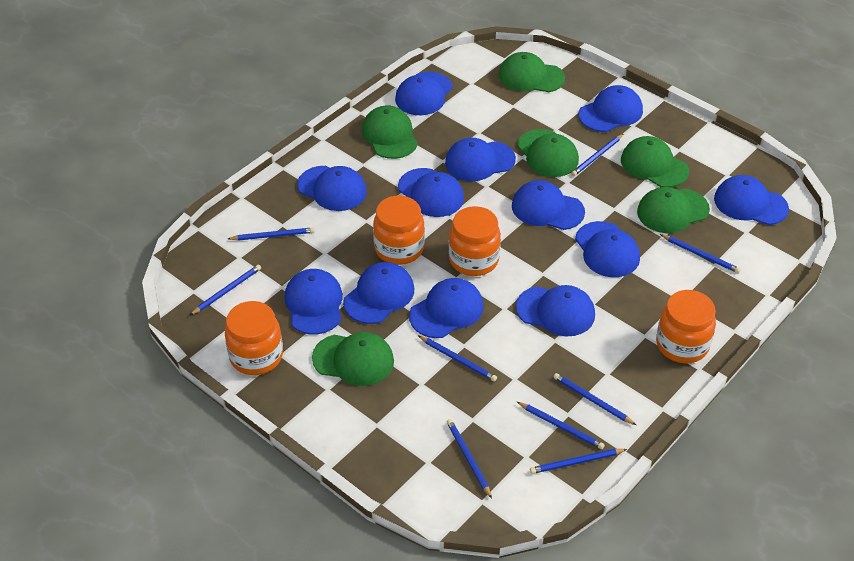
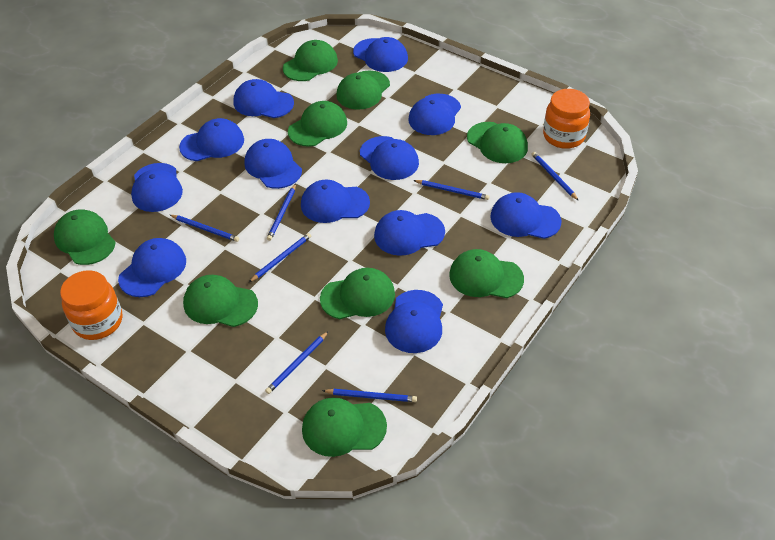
blue pencil: 9 -> 7
green cap: 6 -> 9
orange jar: 4 -> 2

